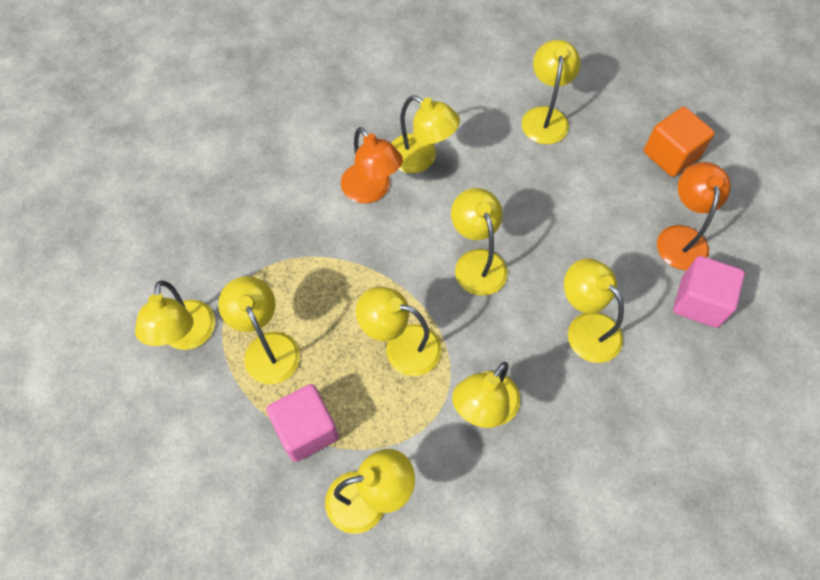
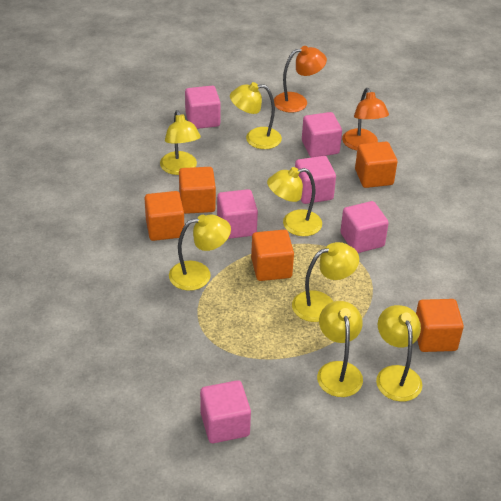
orange cube: 1 -> 5
pink cube: 2 -> 6
yellow lamp: 9 -> 7

